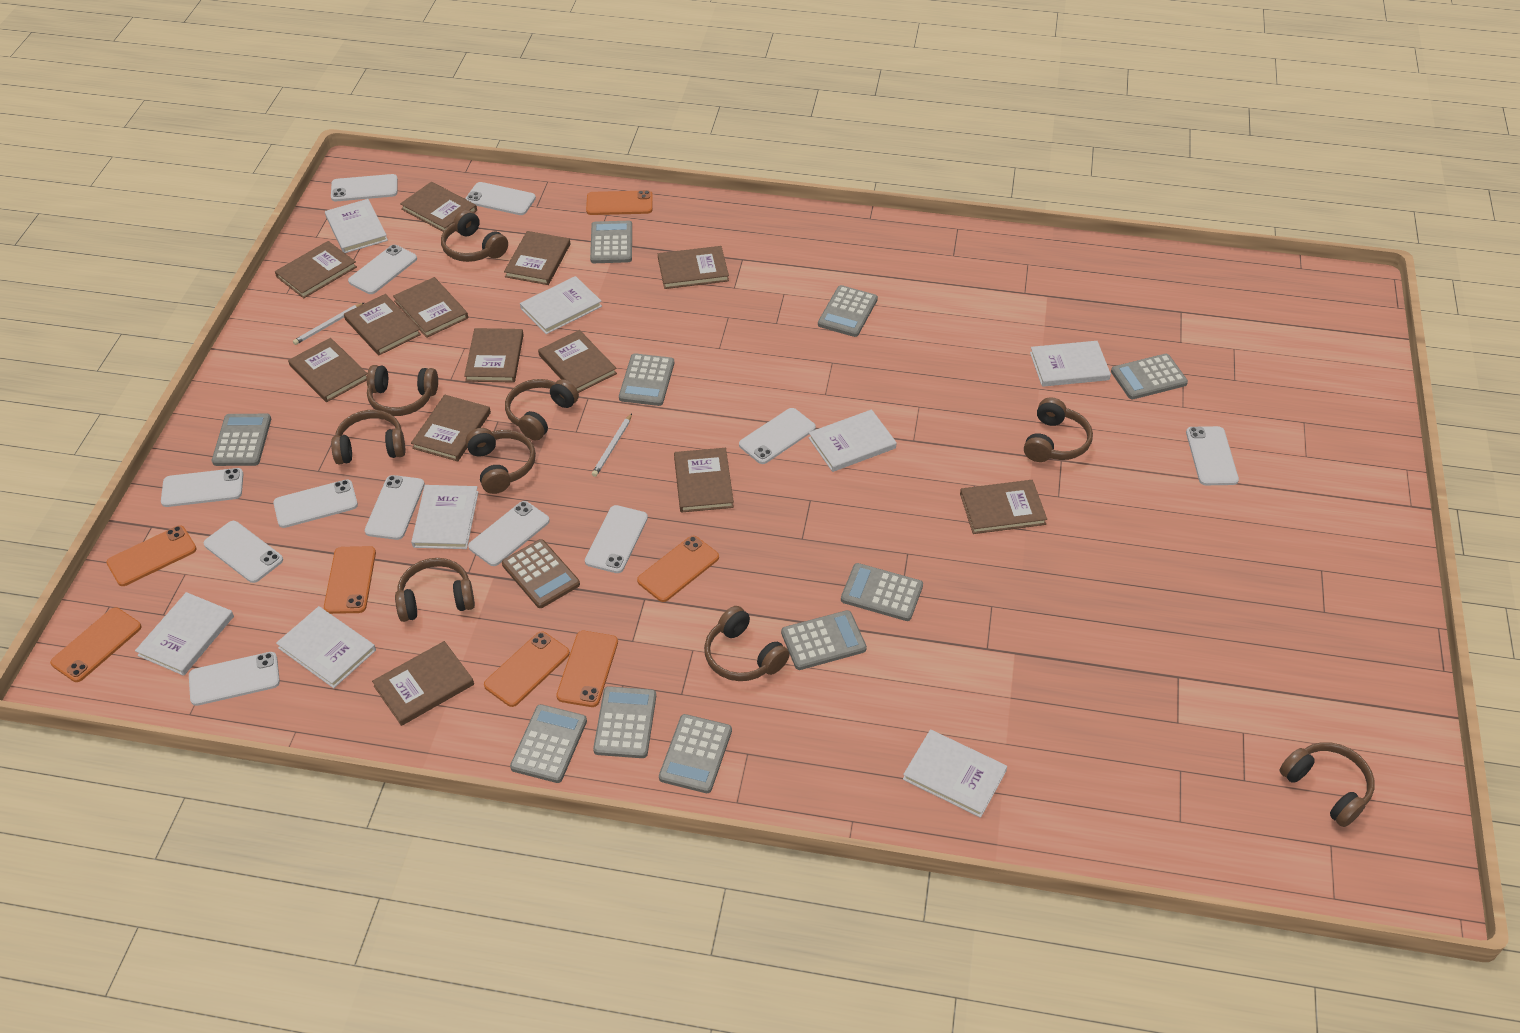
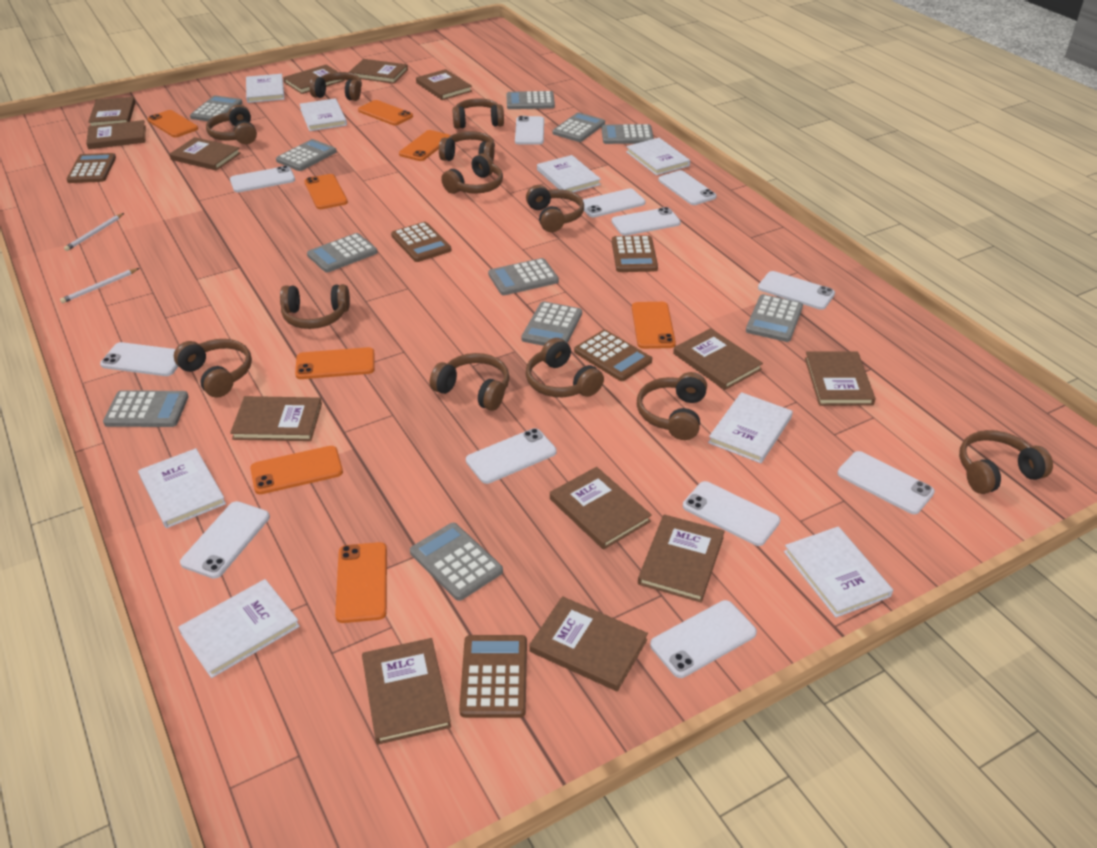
brown calculator: 1 -> 5
brown headphones: 9 -> 12
grey calculator: 10 -> 11
orange phone: 7 -> 8

